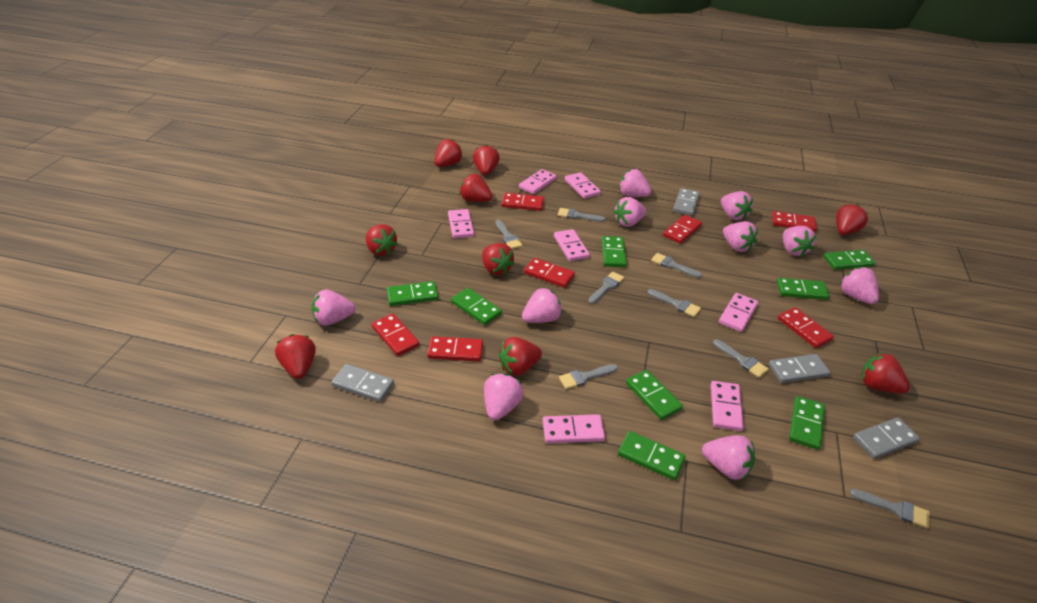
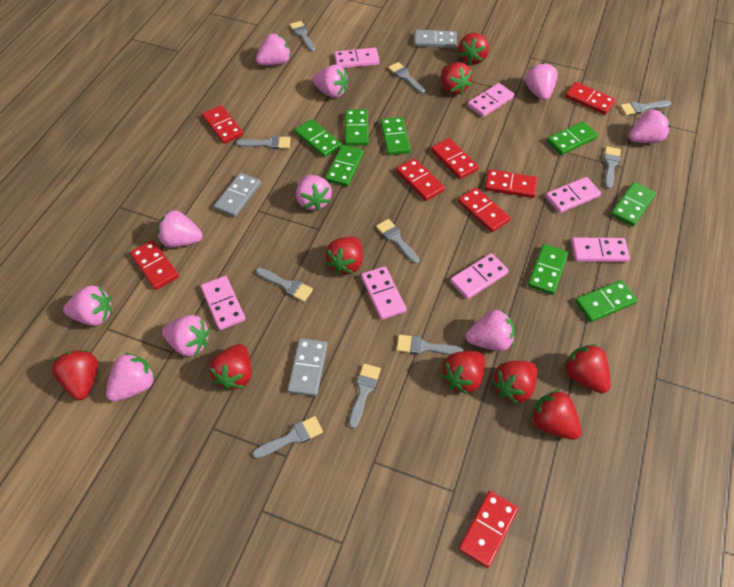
grey brush: 8 -> 10
grey domino: 4 -> 3
red domino: 7 -> 8

